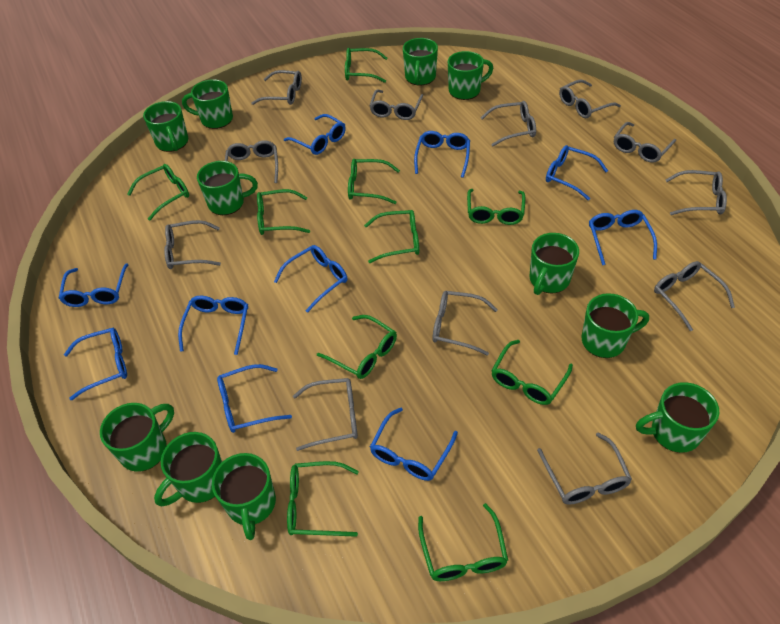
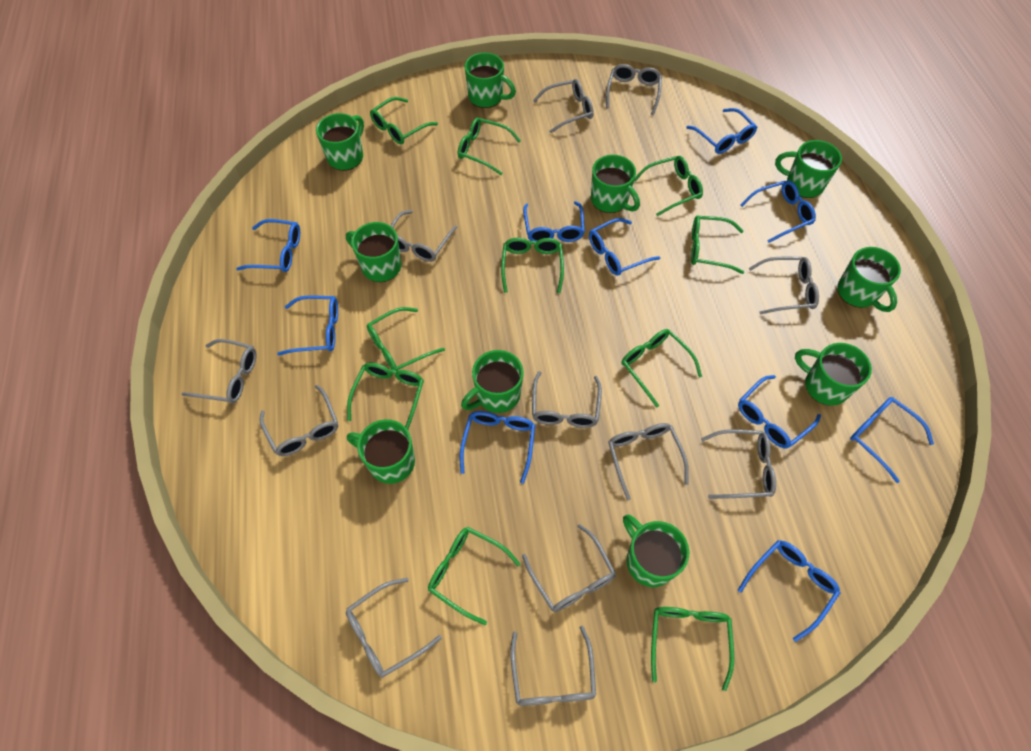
green mug: 11 -> 10

